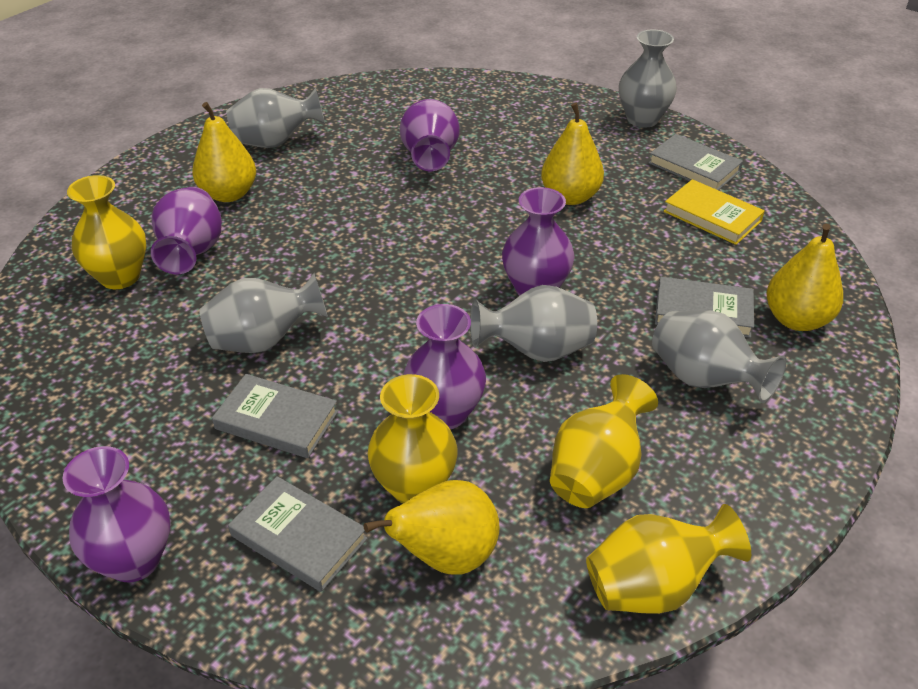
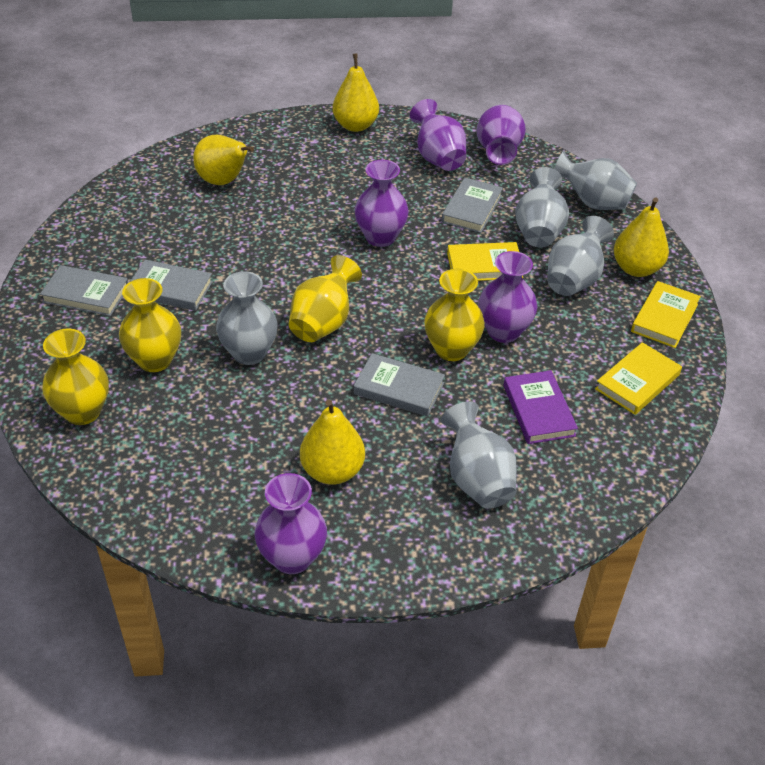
purple book: 0 -> 1
yellow book: 1 -> 3

